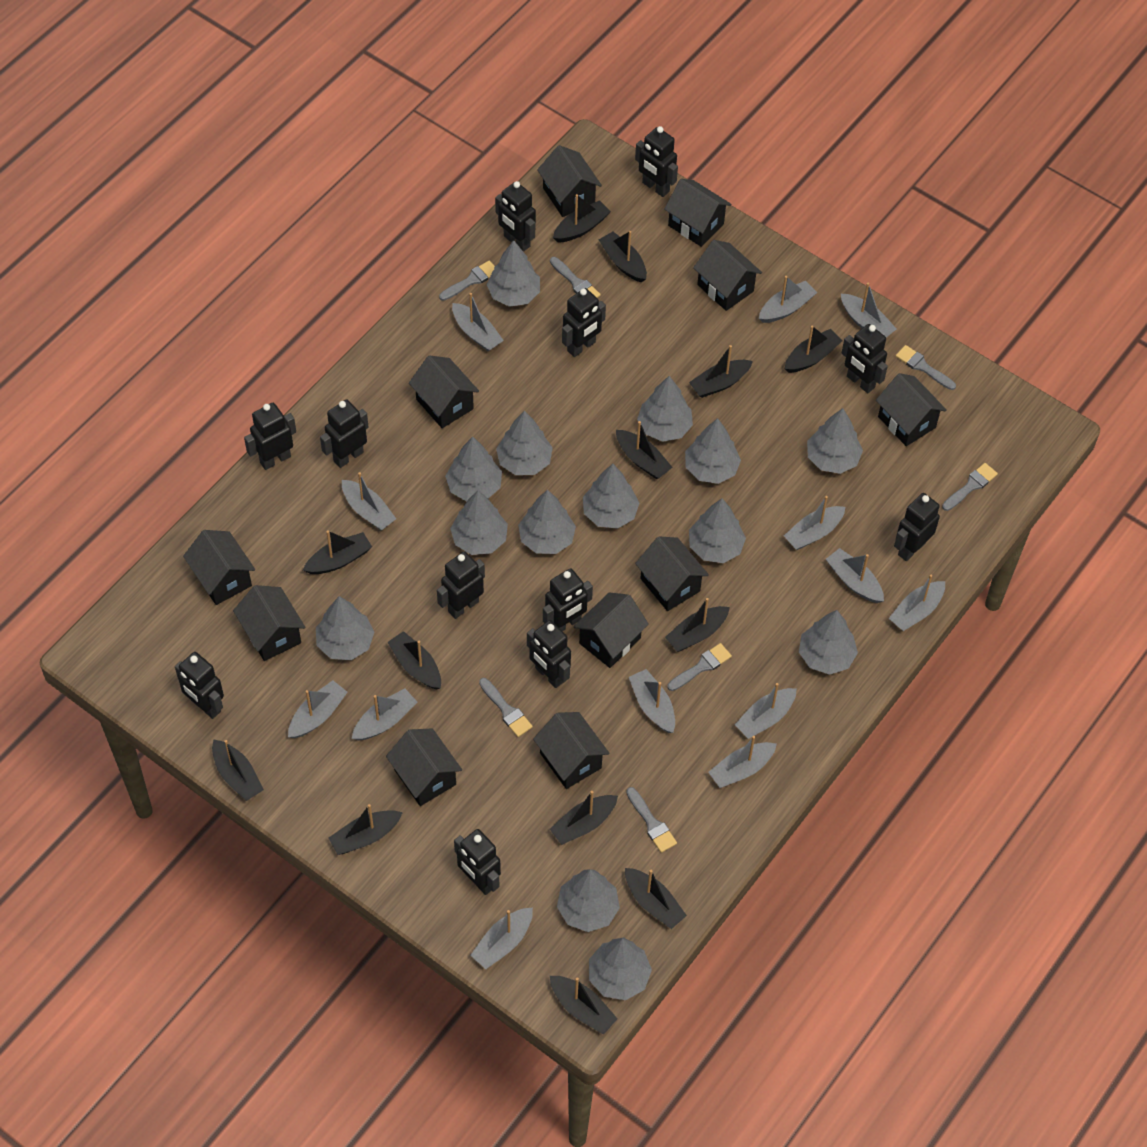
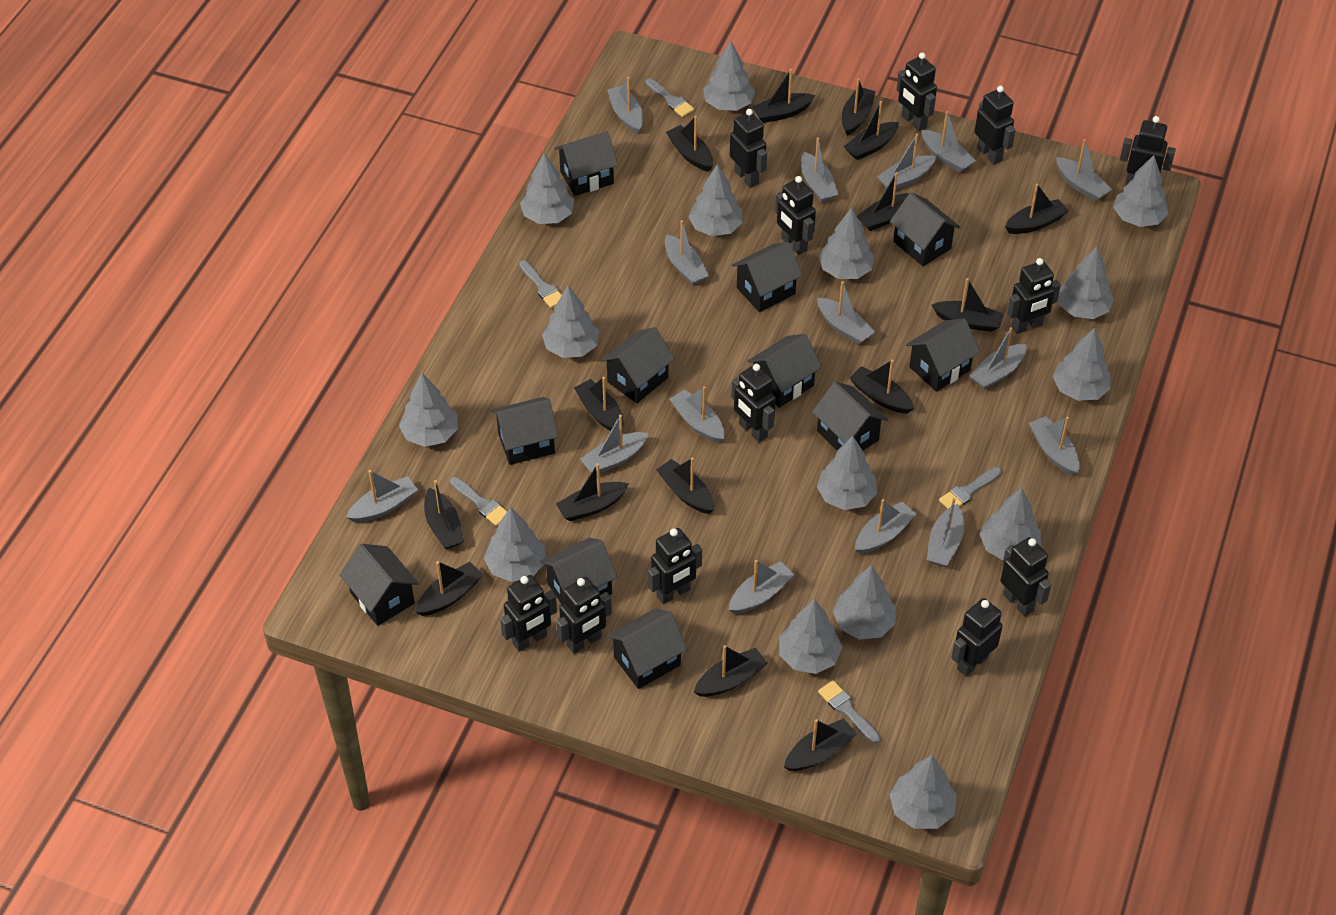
black boat: 13 -> 15
grey boat: 13 -> 15
grey brush: 7 -> 5
grey tree: 14 -> 15

